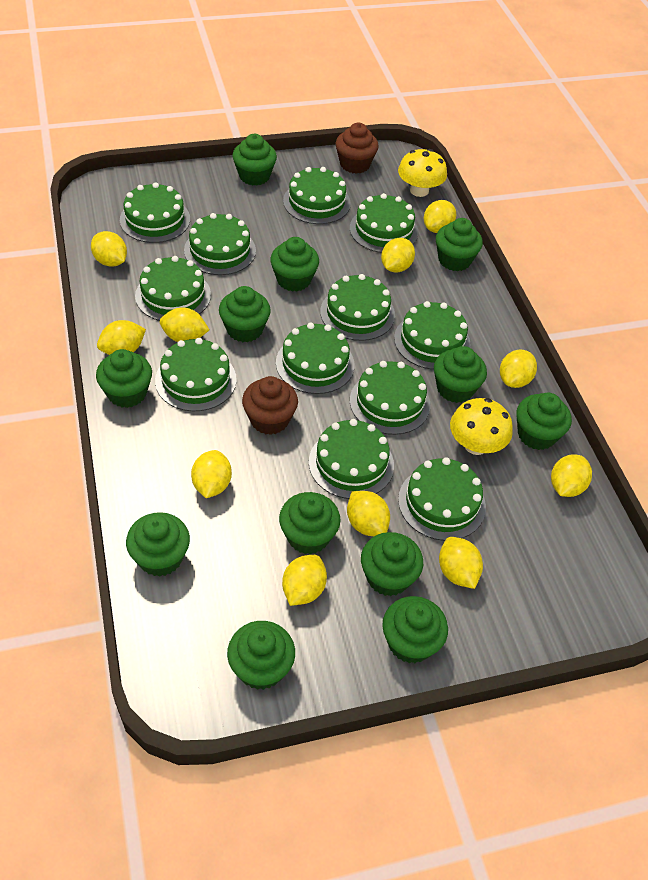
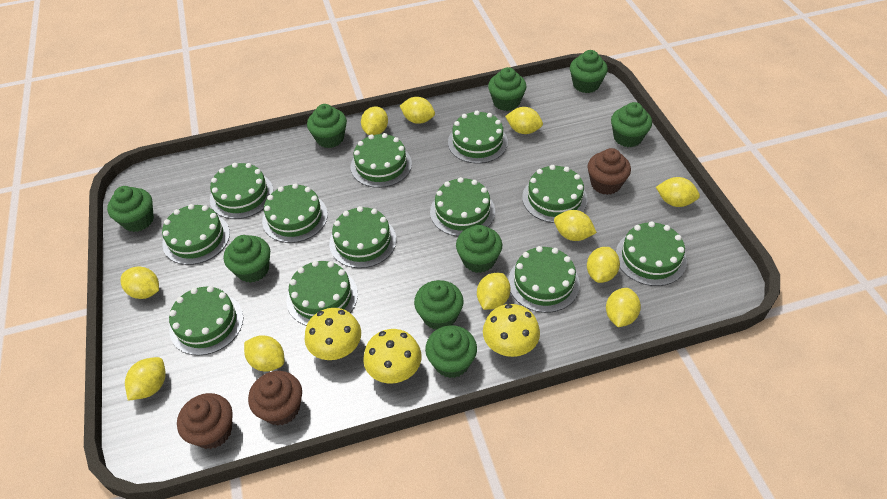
brown cupcake: 2 -> 3
green cupcake: 12 -> 9
yellow mushroom: 2 -> 3

